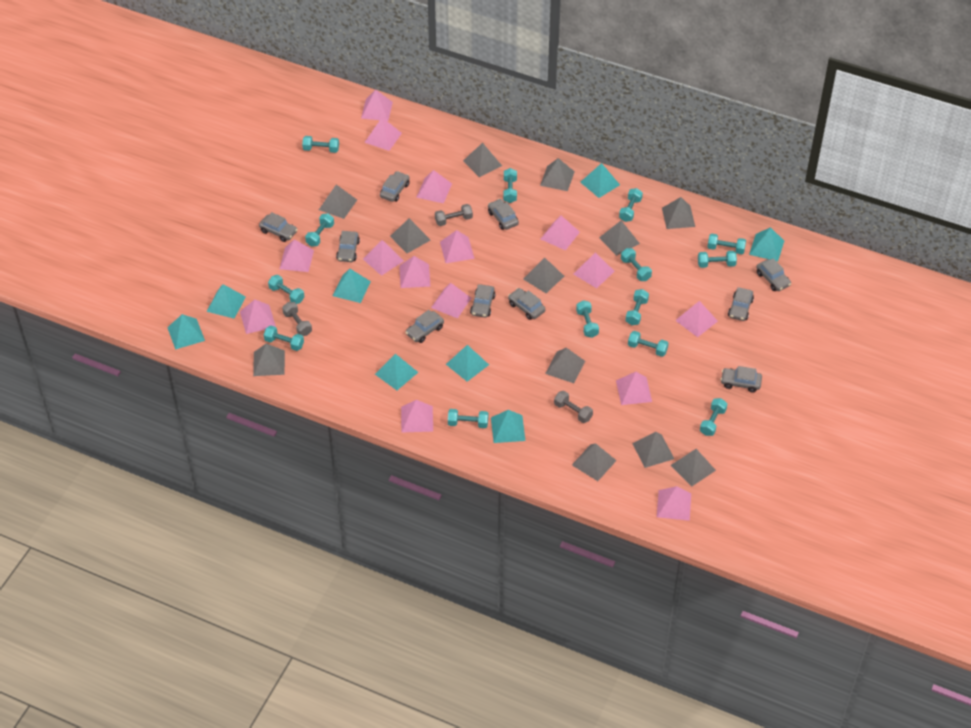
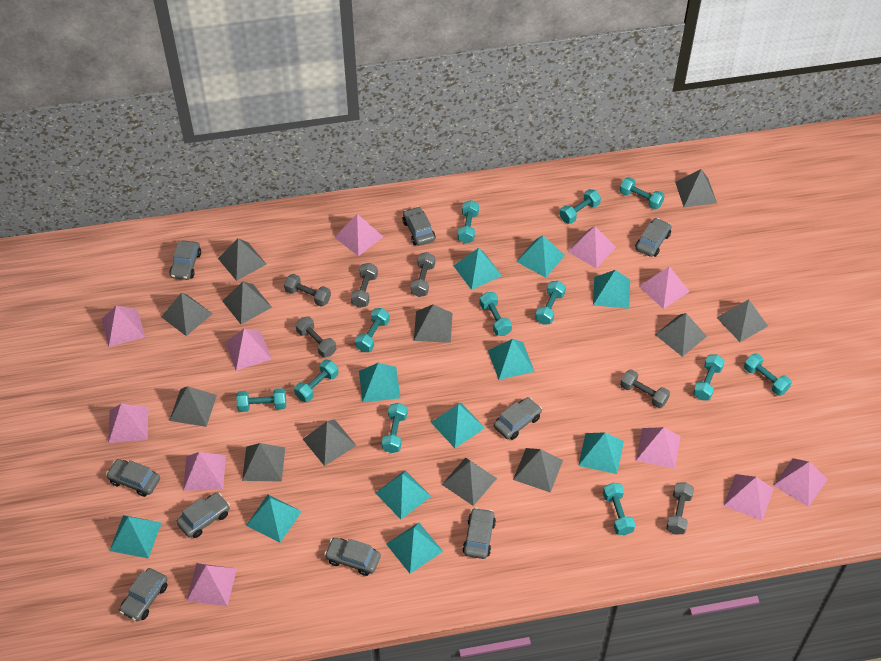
grey car: 10 -> 9
grey dumbbell: 3 -> 6
pink pyramid: 15 -> 11
turquoise dumbbell: 14 -> 12
turquoise pyramid: 8 -> 11

